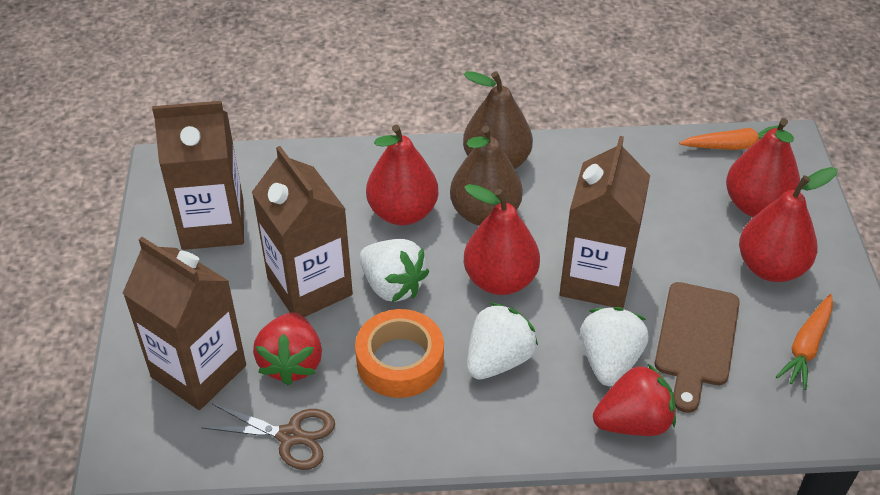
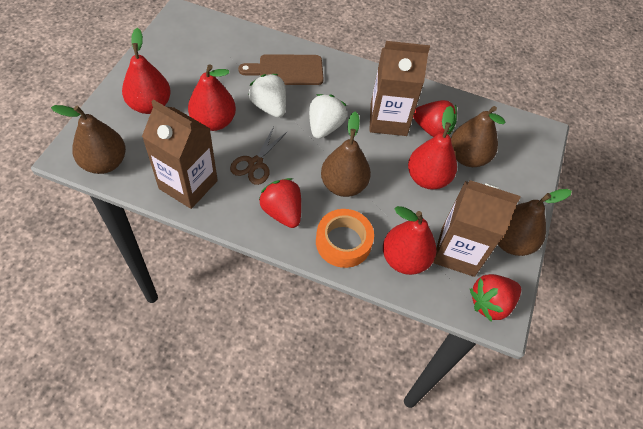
brown carton: 4 -> 3
brown pear: 2 -> 4
orange carrot: 2 -> 0
red strawberry: 2 -> 3
white strawberry: 3 -> 2

